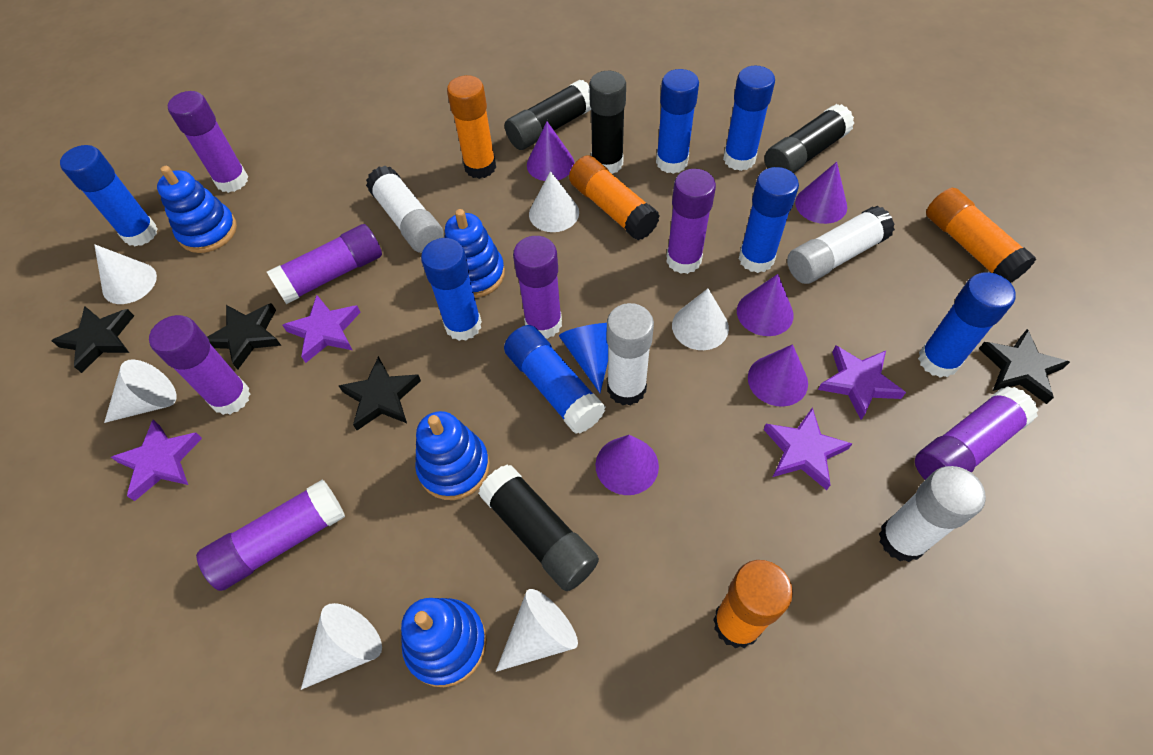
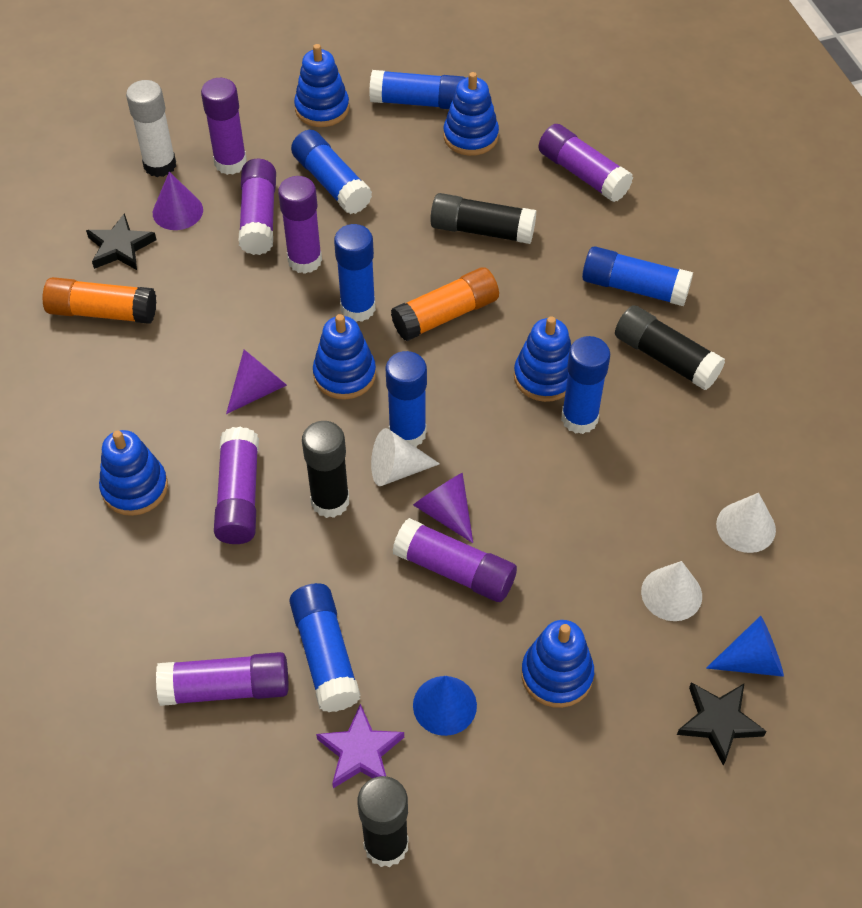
black star: 4 -> 2
blue cone: 1 -> 2
blue stacking toy: 4 -> 6
orange glue stick: 4 -> 2
purple cone: 5 -> 3
purple star: 4 -> 1
white cone: 6 -> 3
white glue stick: 4 -> 1

